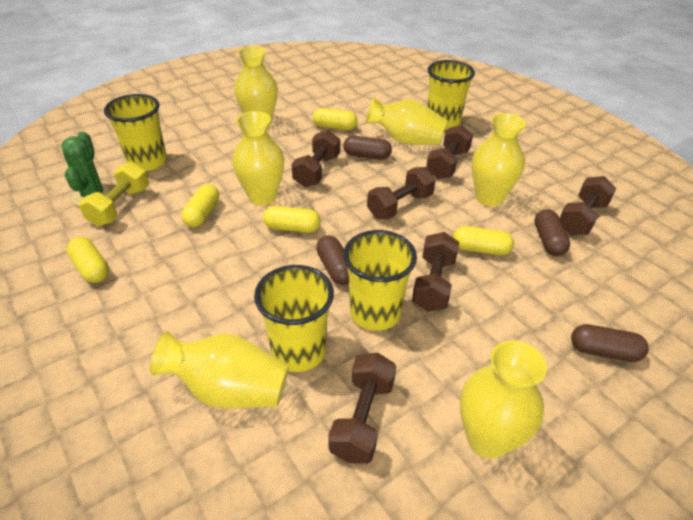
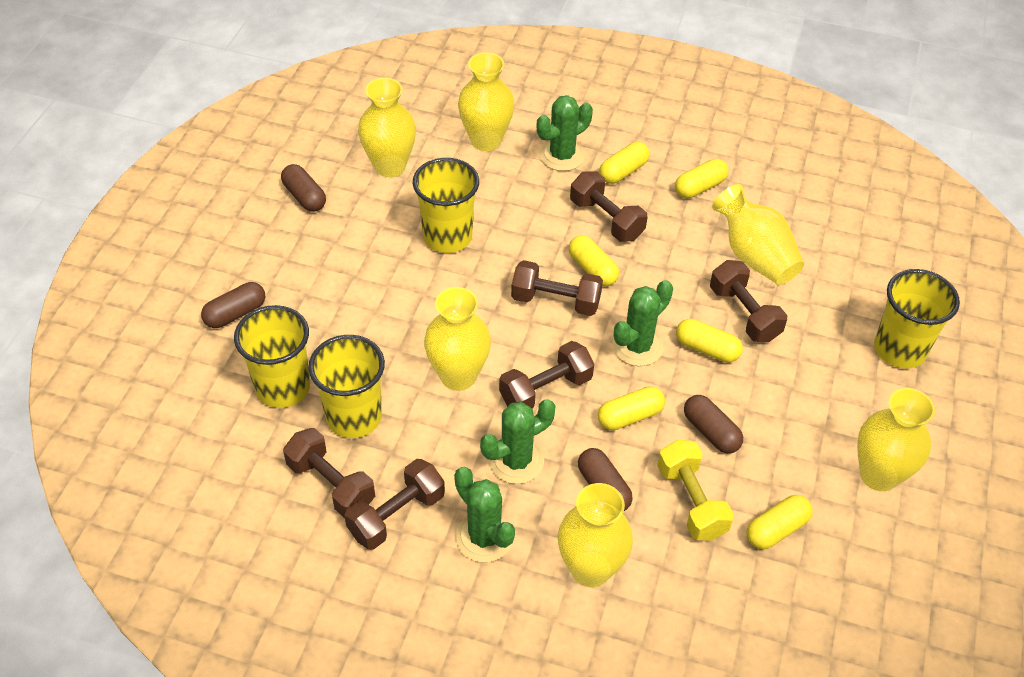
green cactus: 1 -> 4
yellow capsule: 5 -> 6

